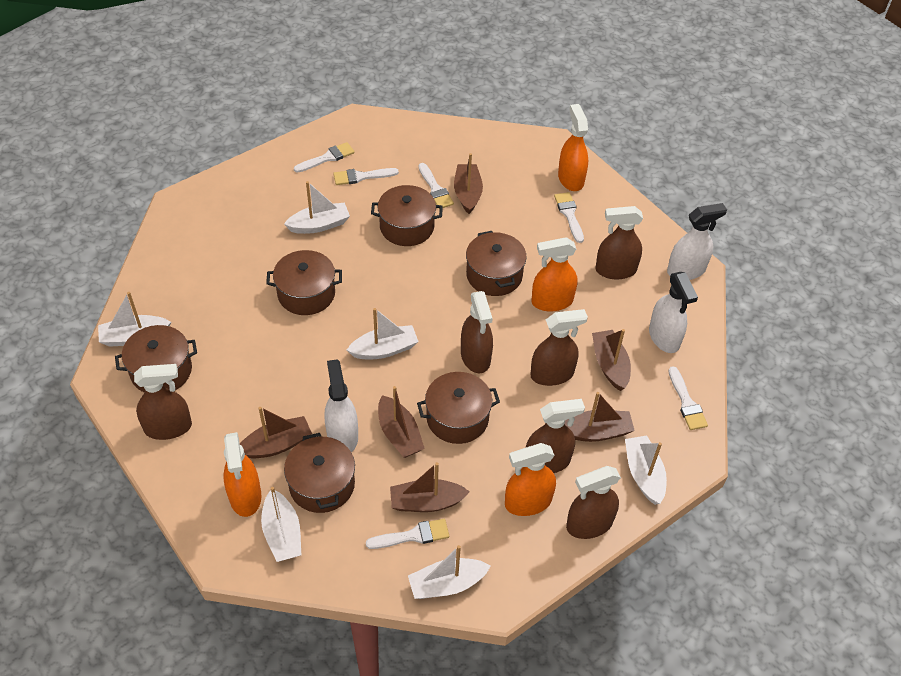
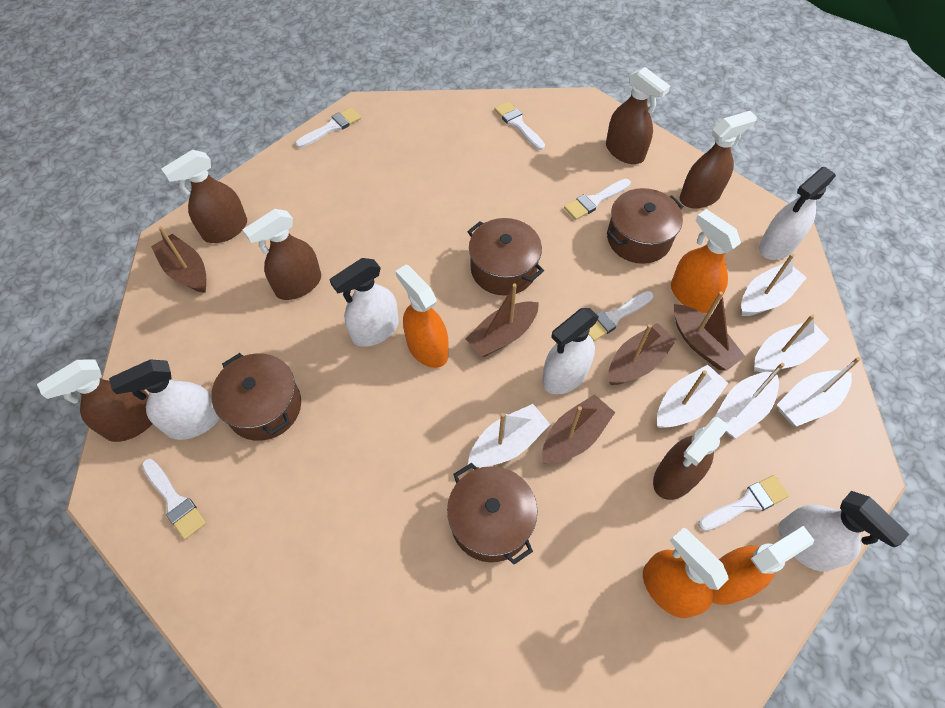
brown boat: 6 -> 5
brown pot: 6 -> 4
white spray bottle: 3 -> 5

